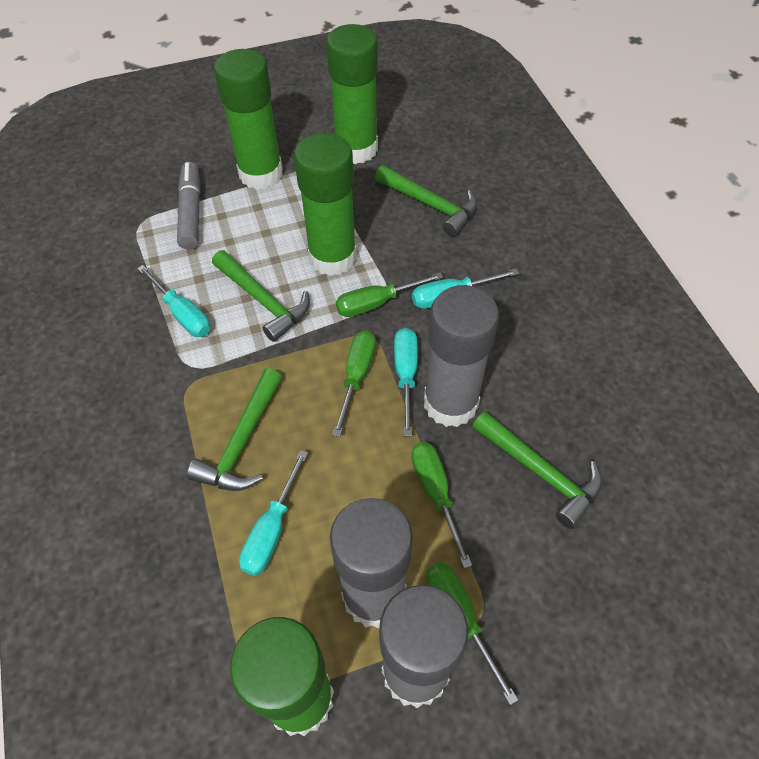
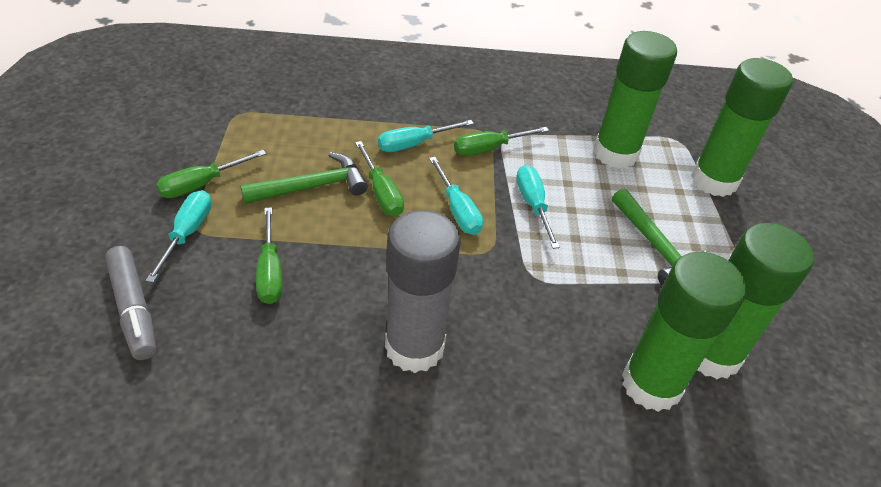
green hammer: 4 -> 2
grey glue stick: 3 -> 1

